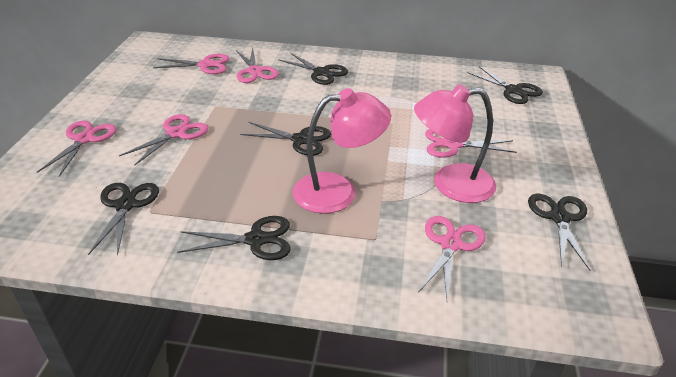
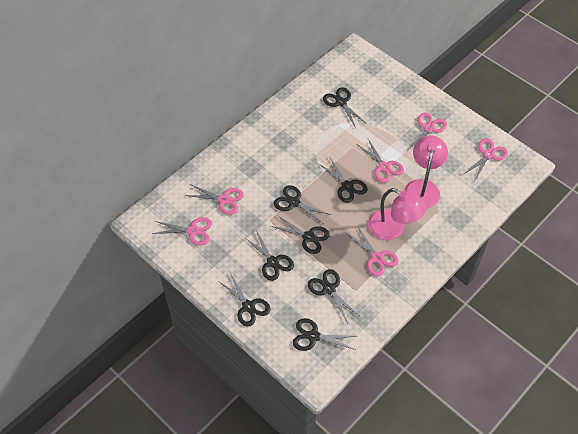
black scissors: 6 -> 8

